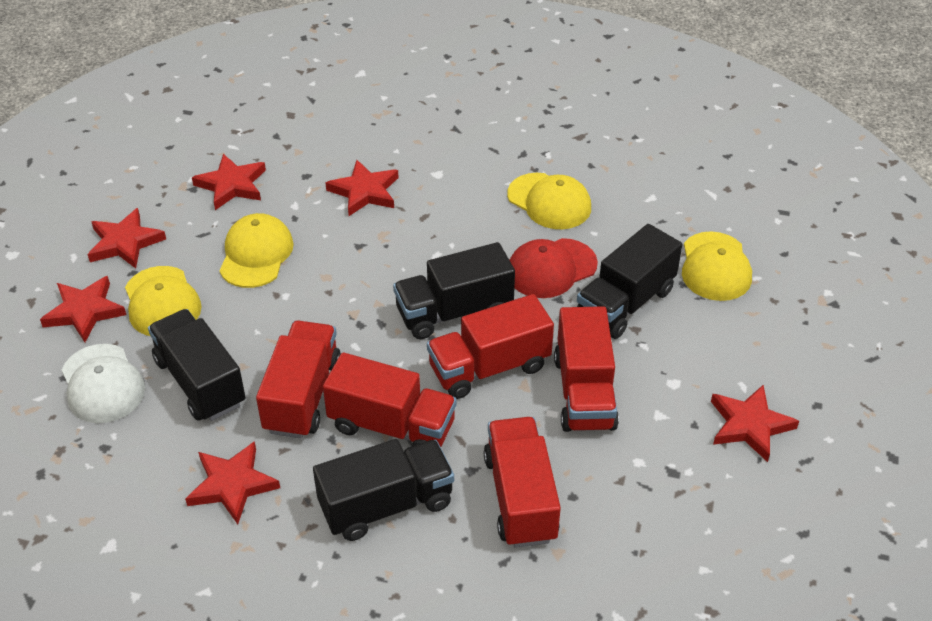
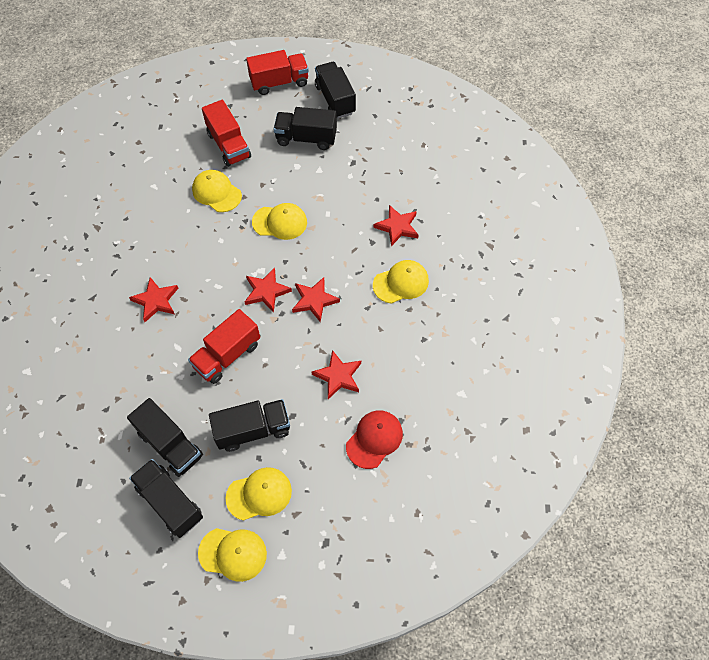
black truck: 4 -> 5
red star: 6 -> 5
red truck: 5 -> 3
white cap: 1 -> 0
yellow cap: 4 -> 5

